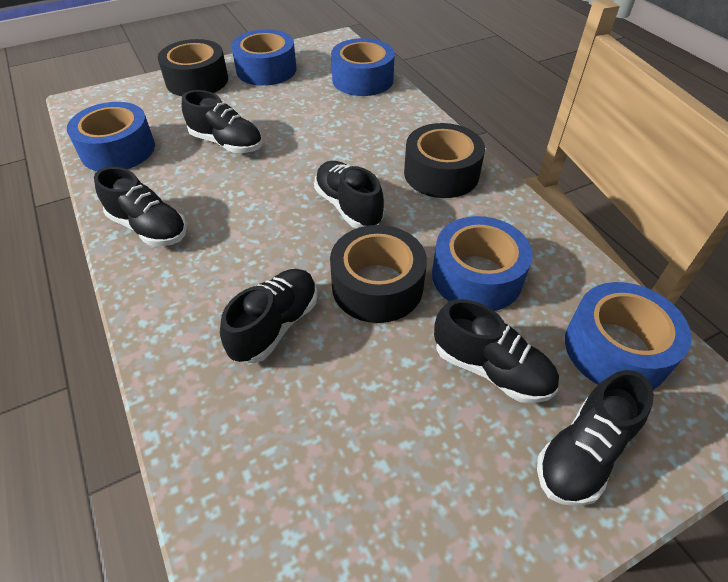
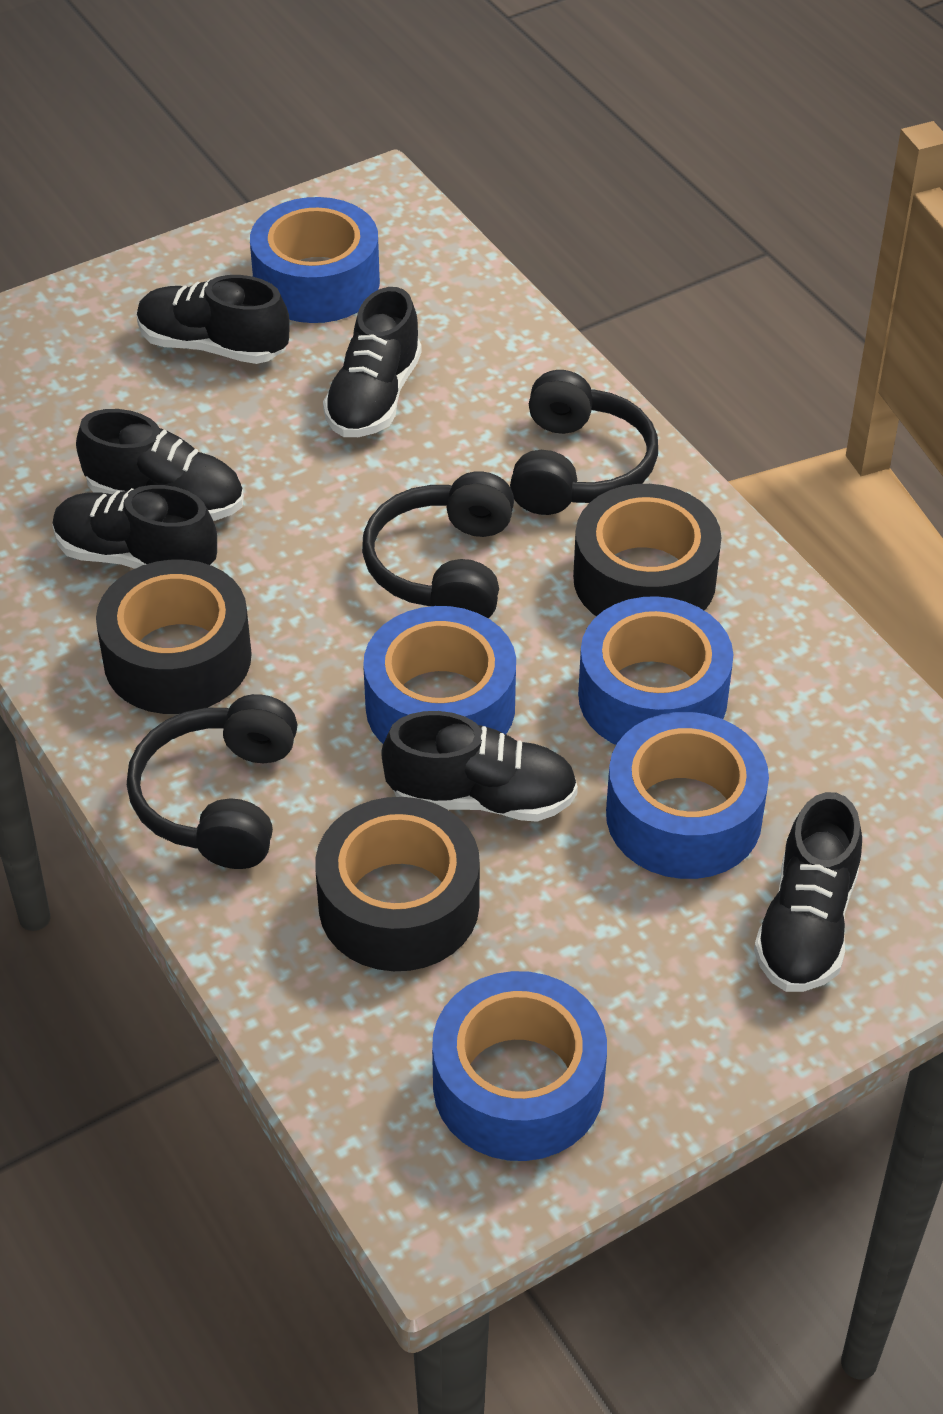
black headphones: 0 -> 3

